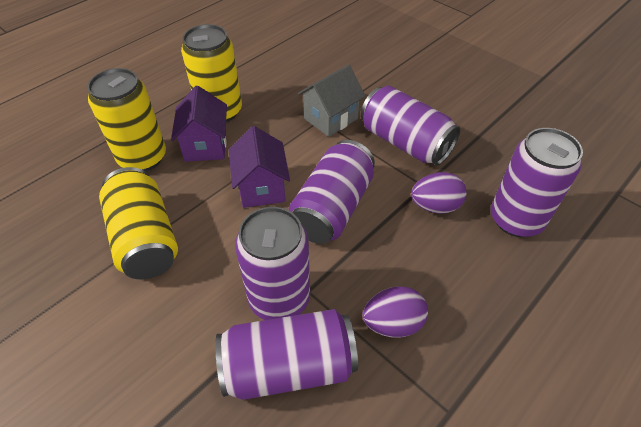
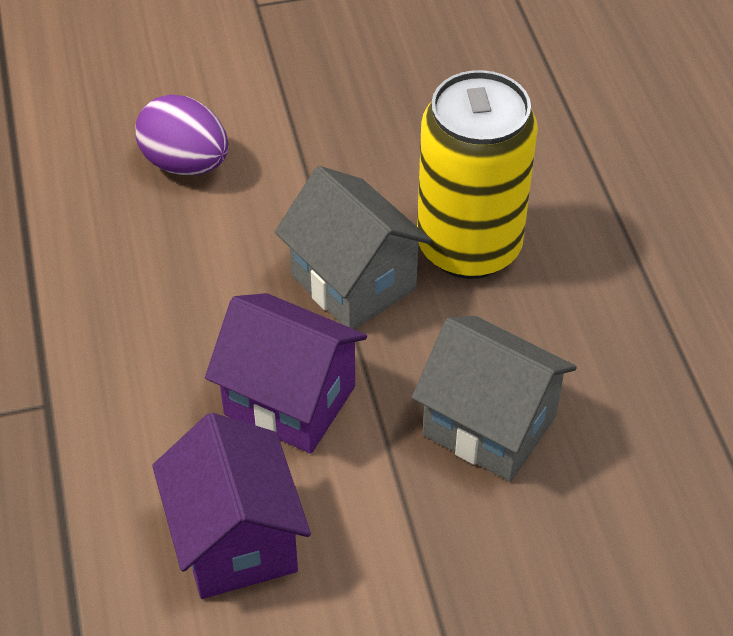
grey house: 1 -> 2
purple can: 5 -> 0
purple egg: 2 -> 1
yellow can: 3 -> 1

